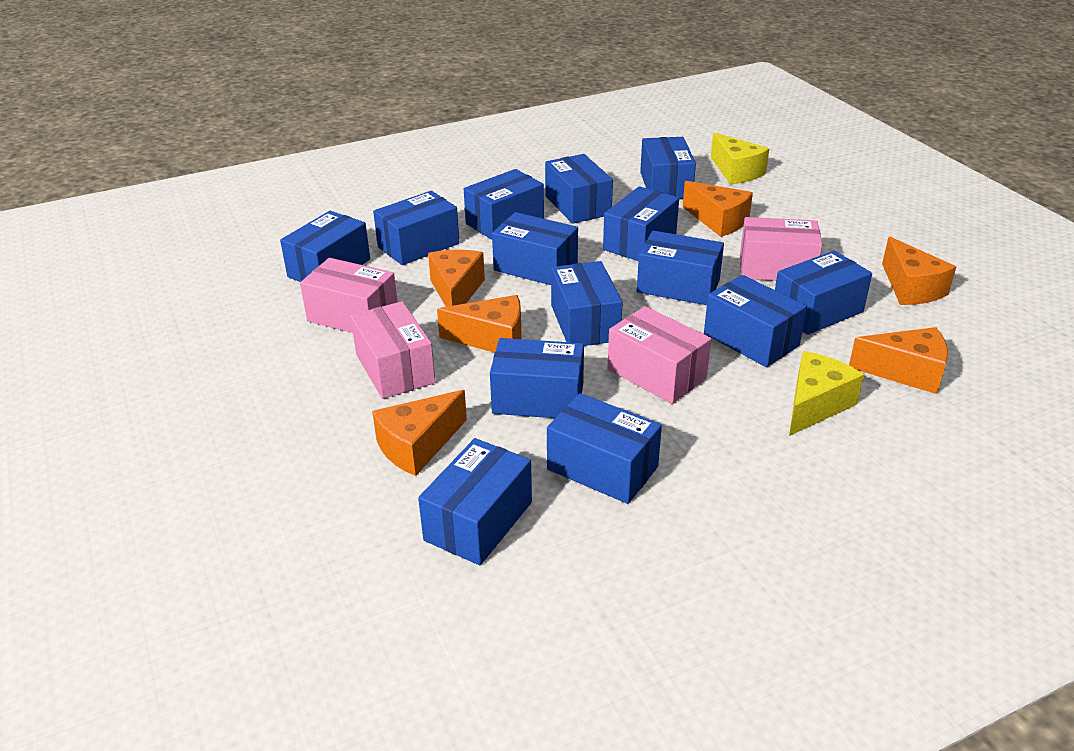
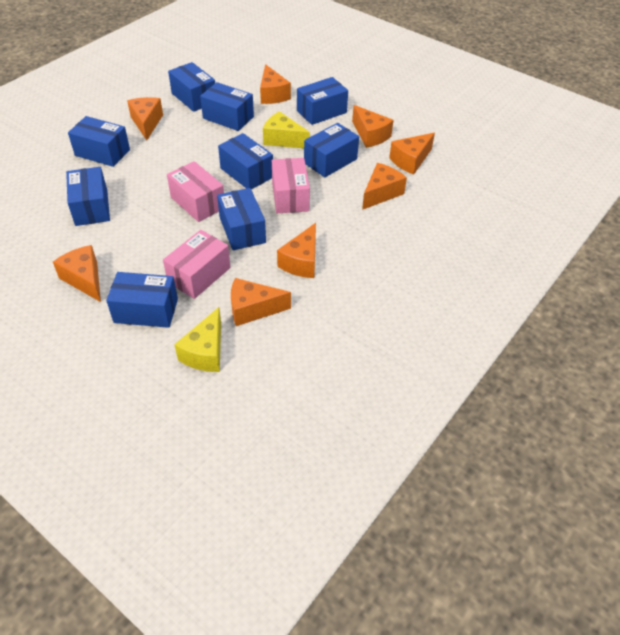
blue box: 14 -> 9
orange cheese: 6 -> 8
pink box: 4 -> 3

